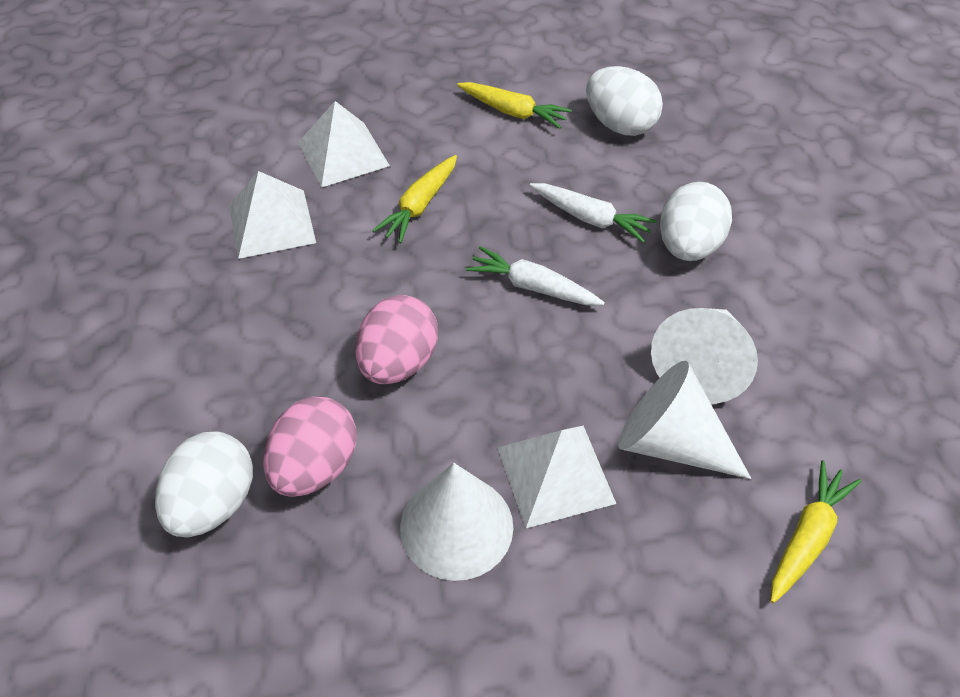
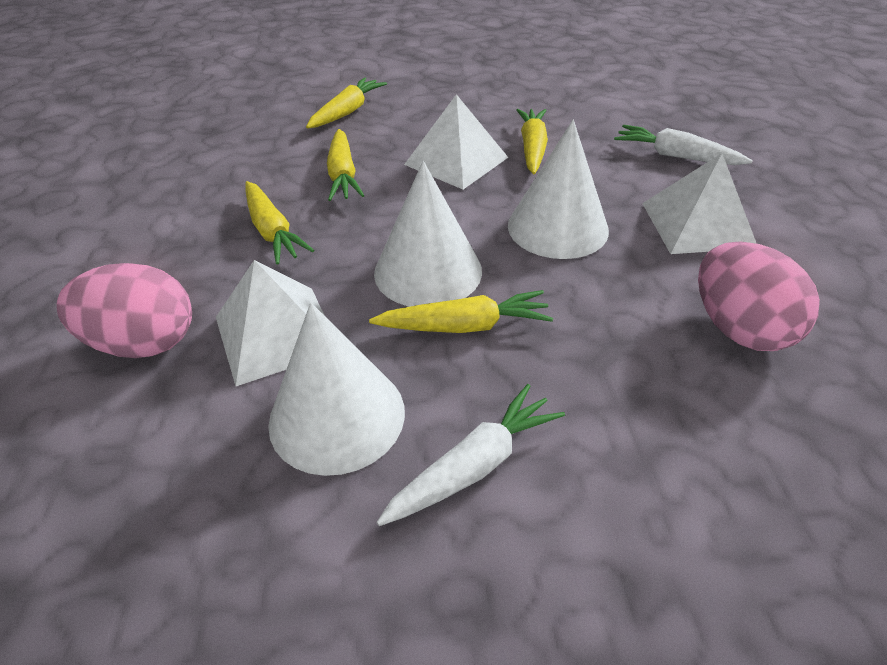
white egg: 3 -> 0
yellow carrot: 3 -> 5

